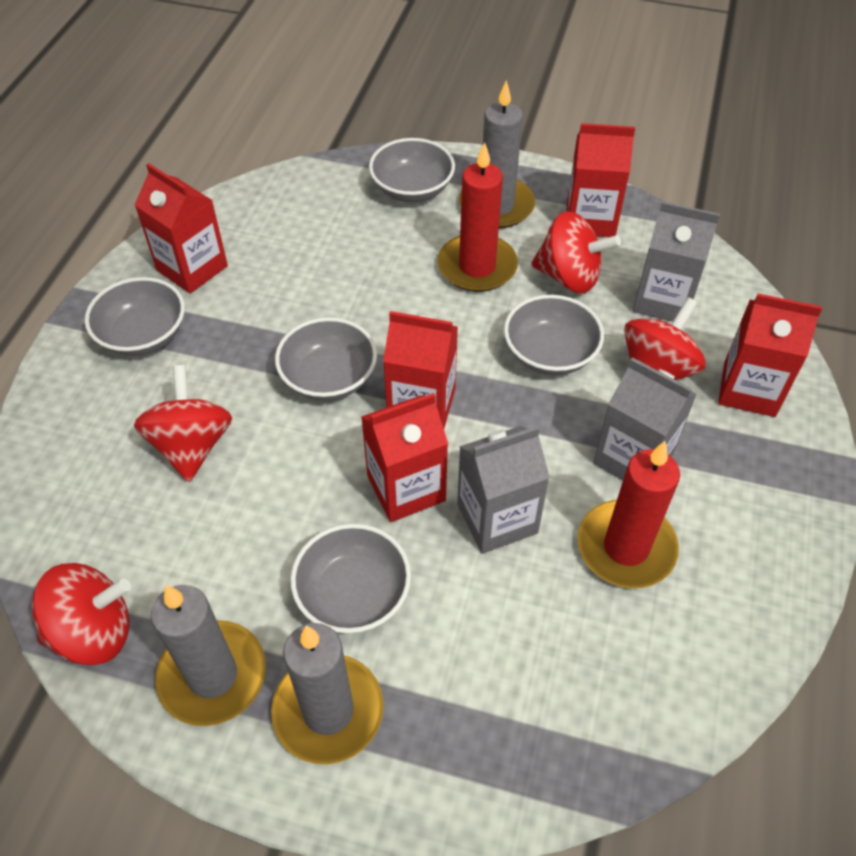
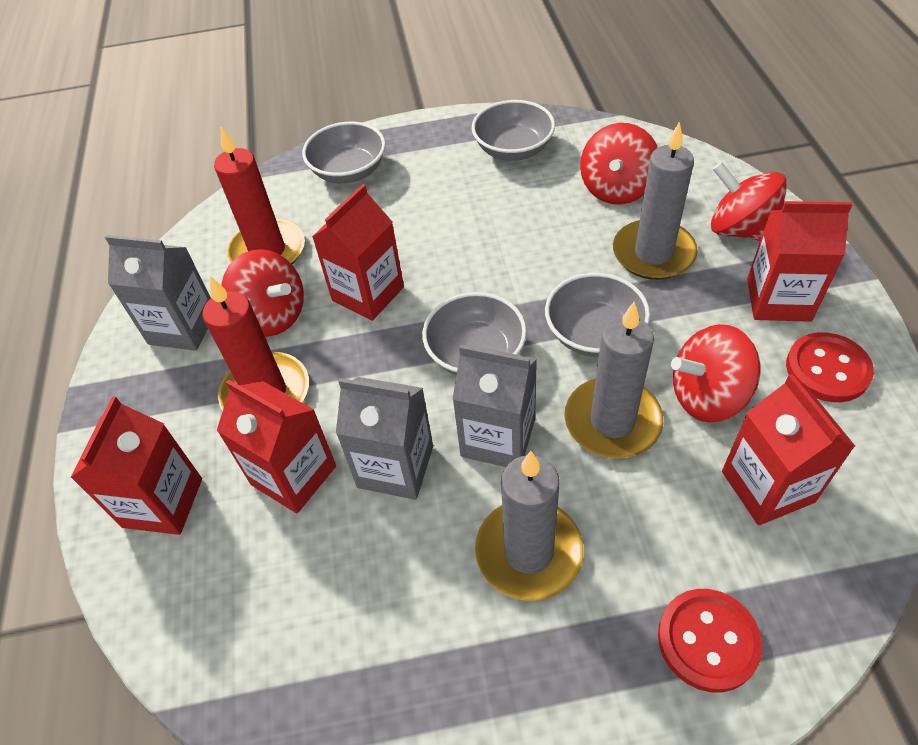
grey bowl: 5 -> 4
red button: 0 -> 2

